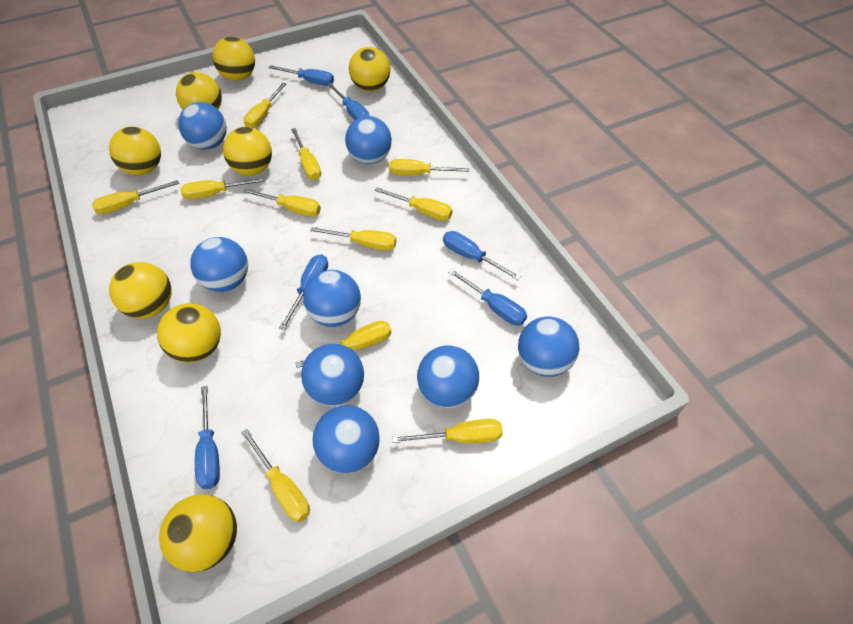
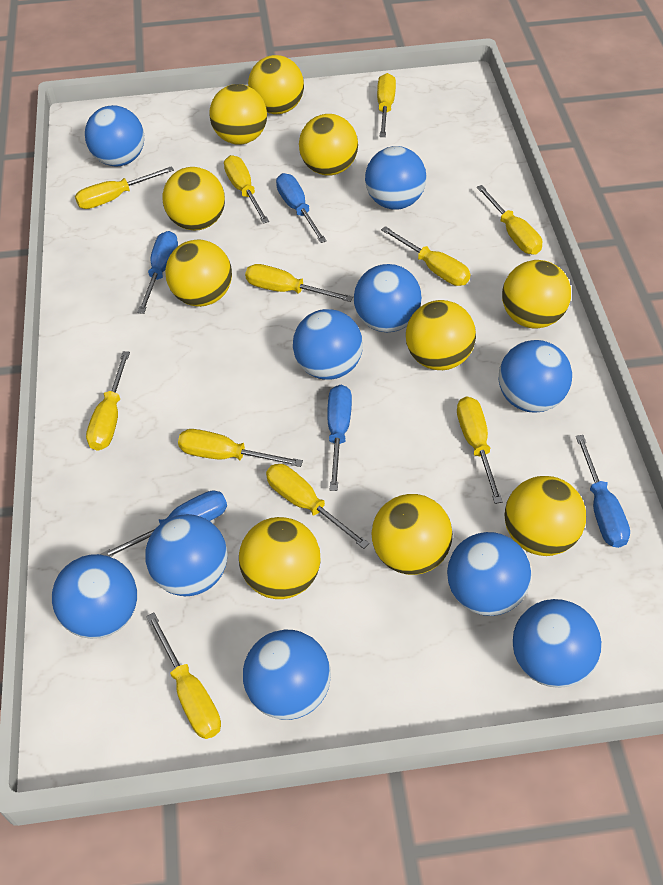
blue ball: 8 -> 10
blue screwdriver: 6 -> 5
yellow ball: 8 -> 10

